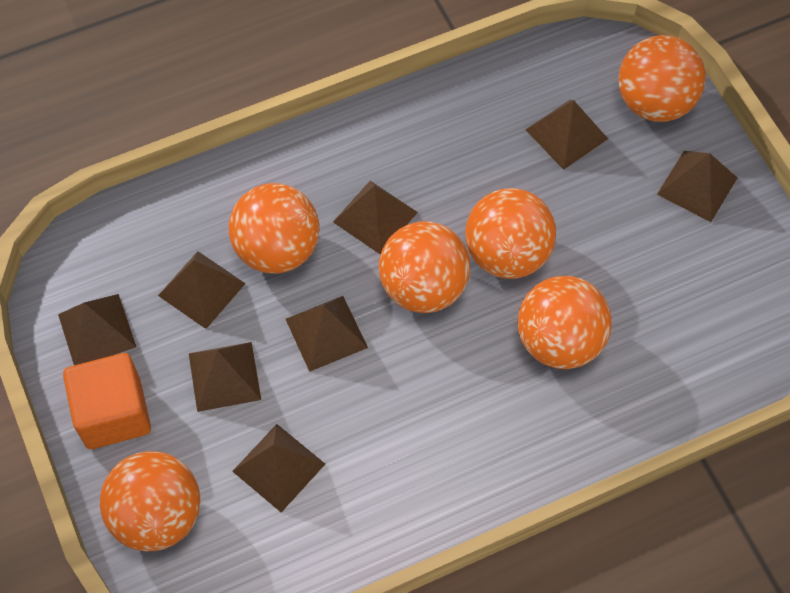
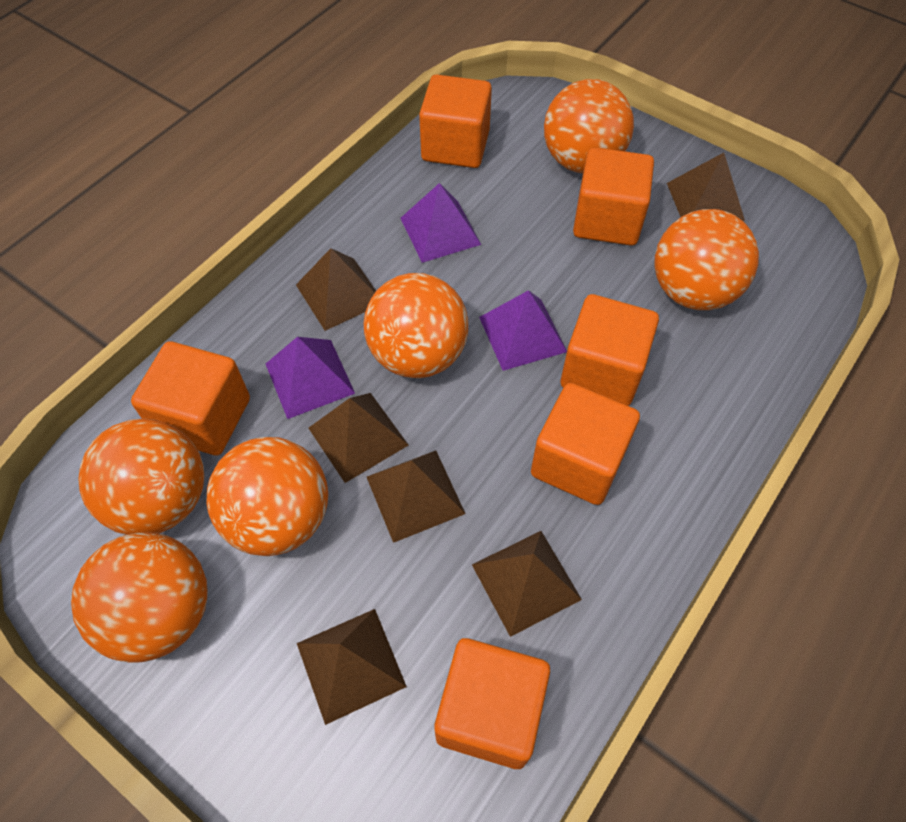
brown pyramid: 8 -> 6
orange cube: 1 -> 6
purple pyramid: 0 -> 3

